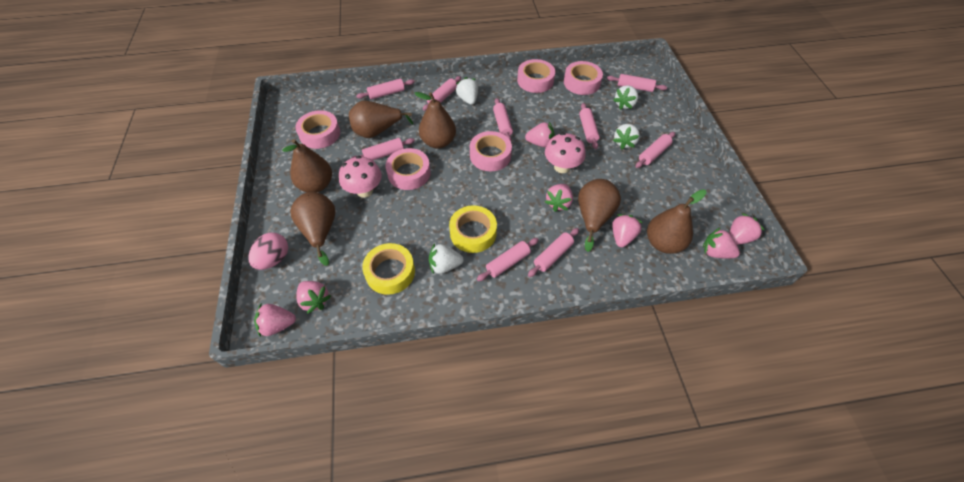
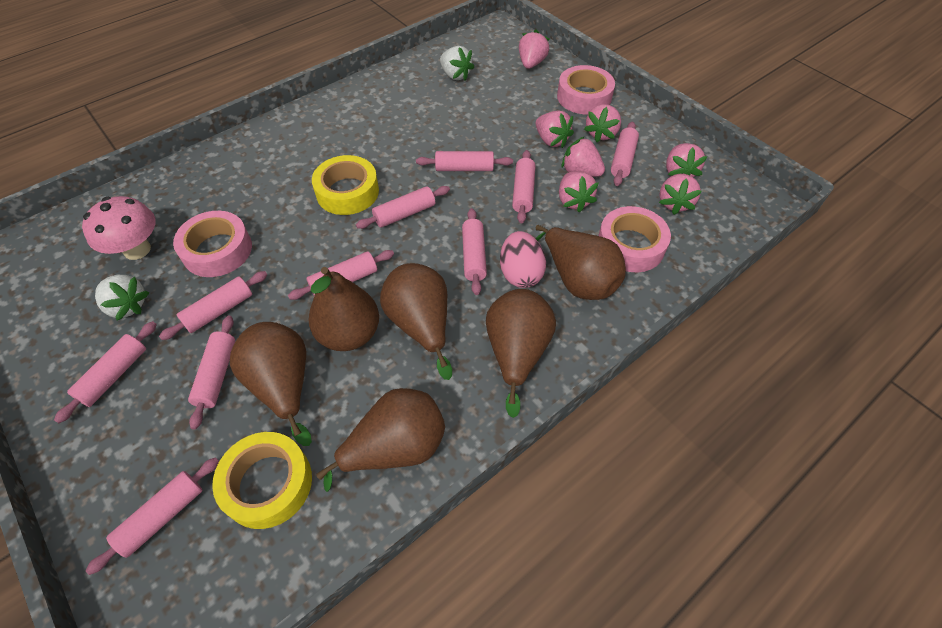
pink mushroom: 2 -> 1
pink rolling pin: 9 -> 10
pink tape: 5 -> 3
white strawberry: 4 -> 2

